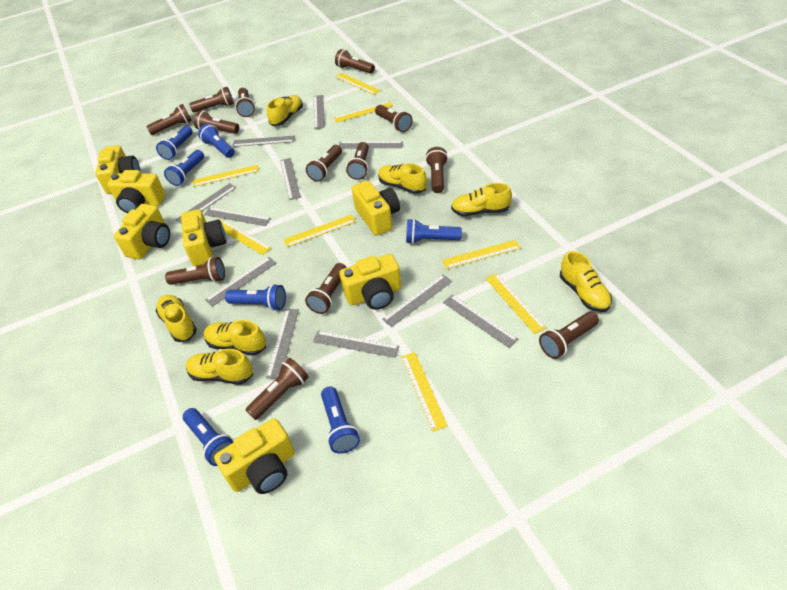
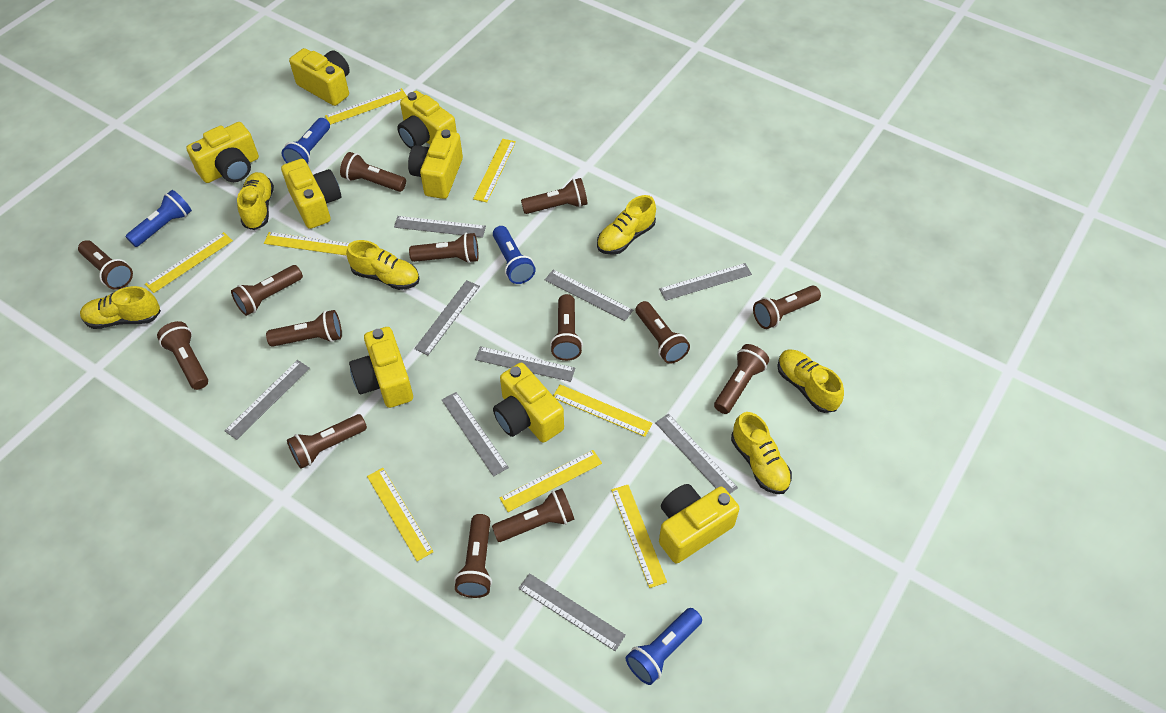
blue flashlight: 7 -> 4
brown flashlight: 13 -> 14
grey ruler: 11 -> 9
yellow camera: 7 -> 8
yellow shoe: 7 -> 6

